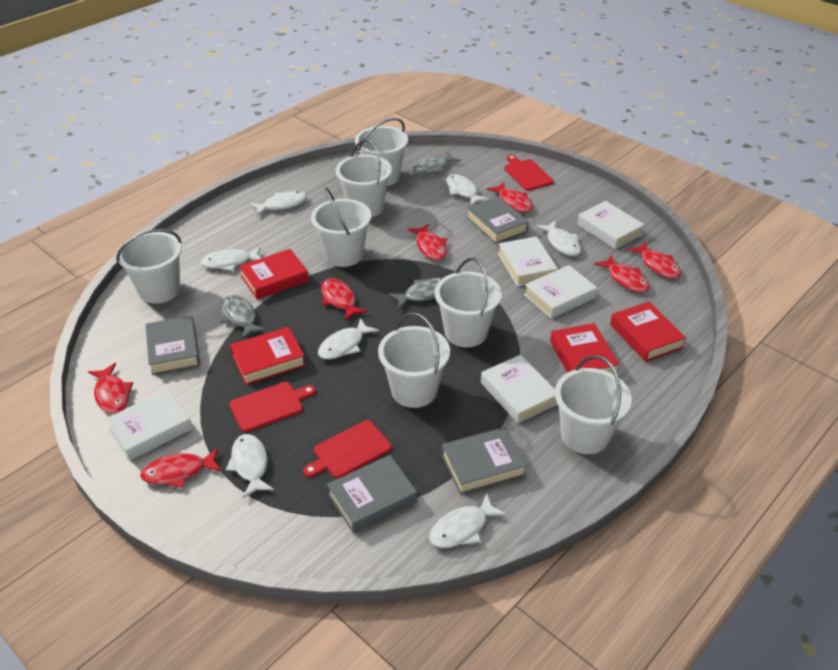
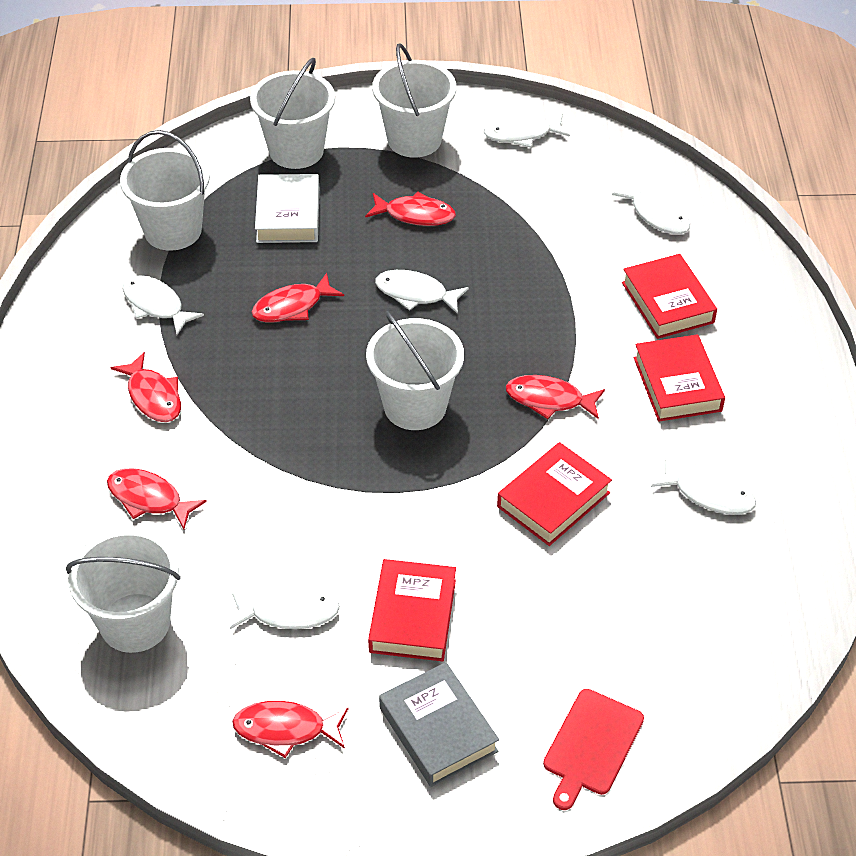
grey book: 4 -> 1
grey fish: 3 -> 0
red cutting board: 3 -> 1
red fish: 7 -> 6
white book: 5 -> 1
white bucket: 7 -> 5
white fish: 7 -> 6

